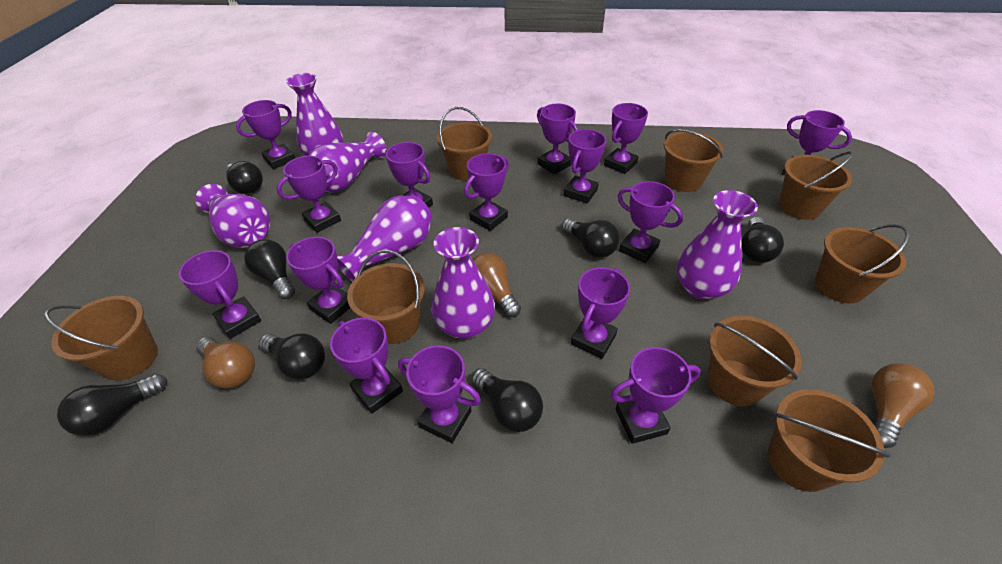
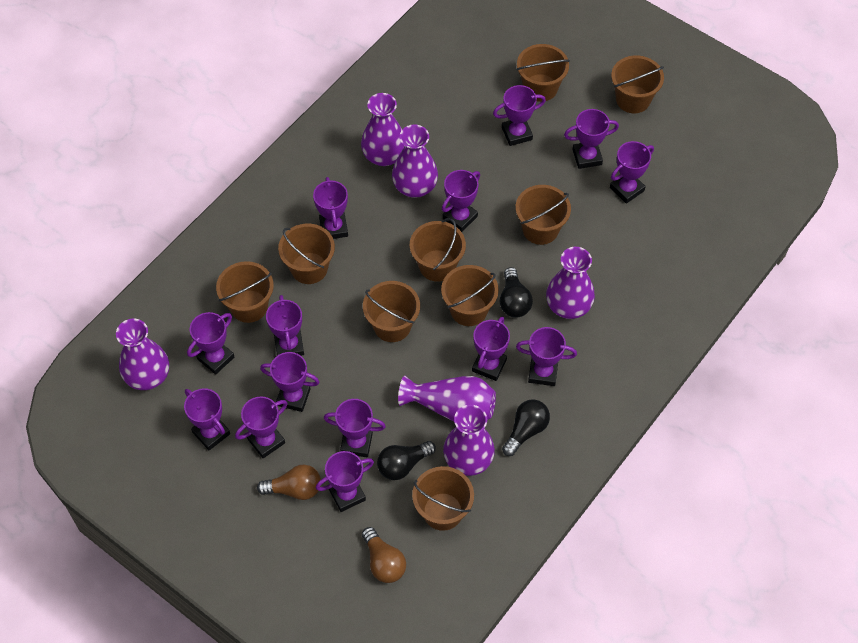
black light bulb: 7 -> 3
brown bucket: 8 -> 9
brown light bulb: 3 -> 2
purple trophy: 15 -> 14

